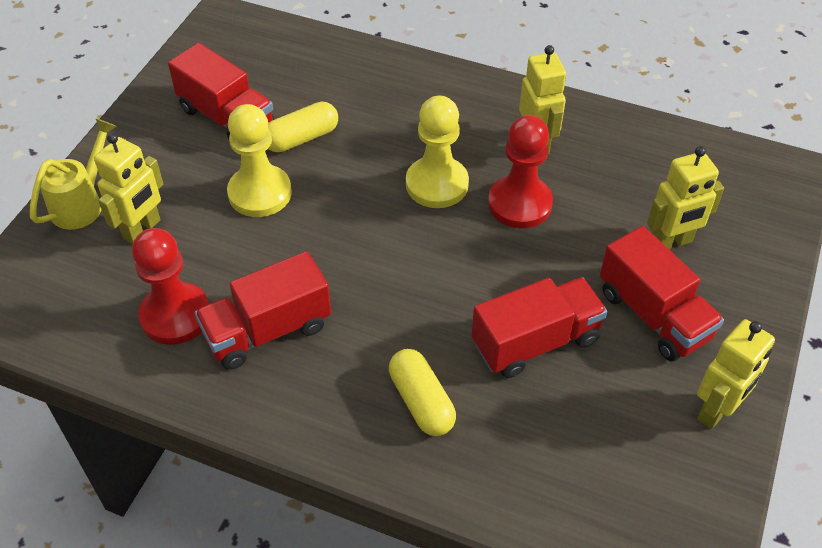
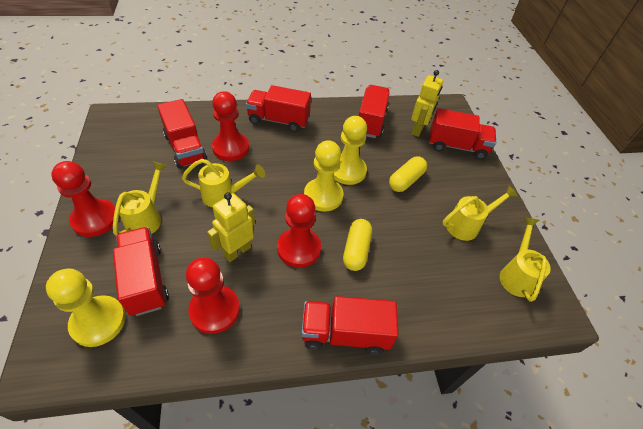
red pawn: 2 -> 4
red truck: 4 -> 6
yellow pawn: 2 -> 3
yellow robot: 4 -> 2
yellow watering can: 1 -> 4

